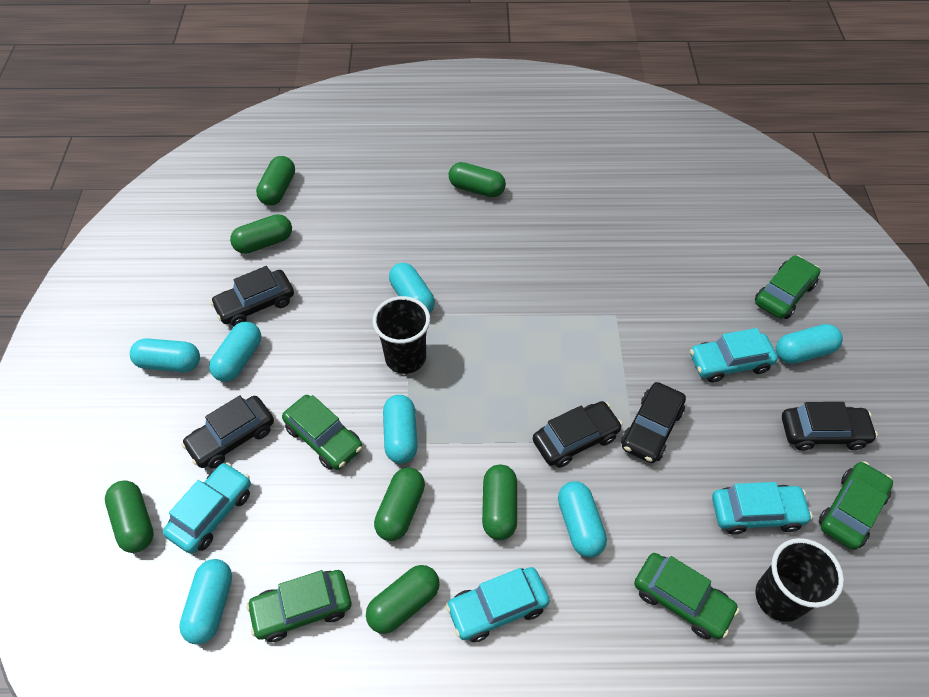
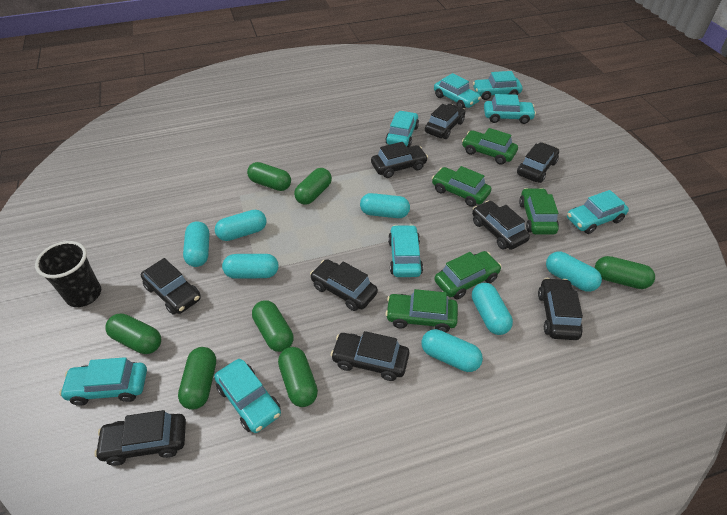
black car: 5 -> 9
black cup: 2 -> 1
turquoise car: 4 -> 8

